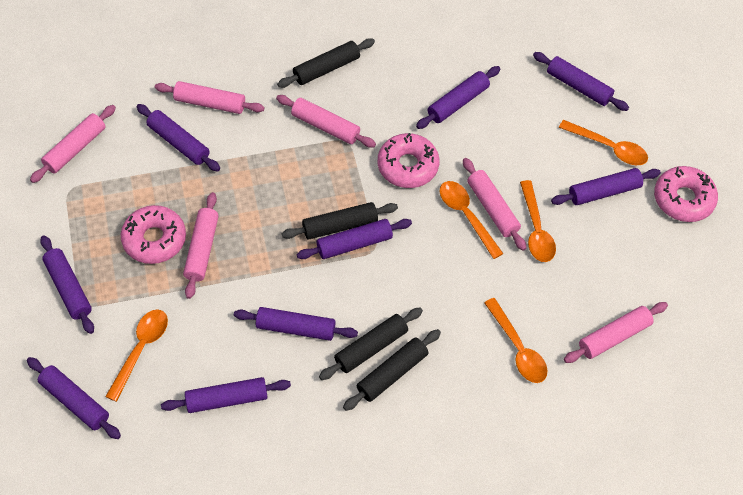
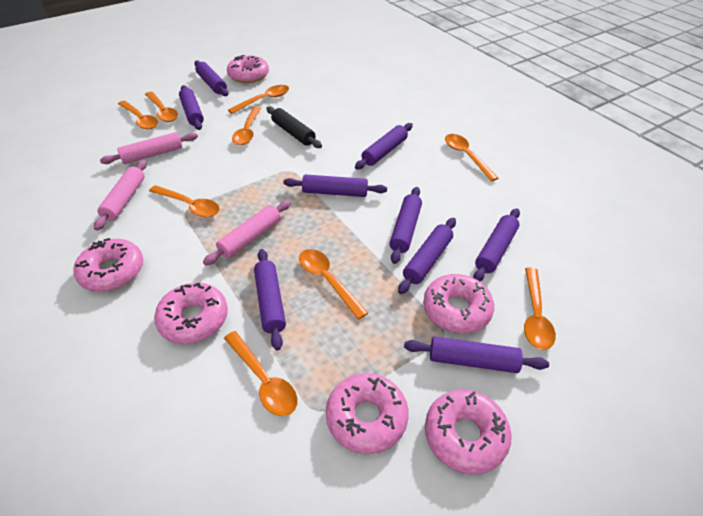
black rolling pin: 4 -> 1
orange spoon: 5 -> 9
pink donut: 3 -> 6
pink rolling pin: 6 -> 3

